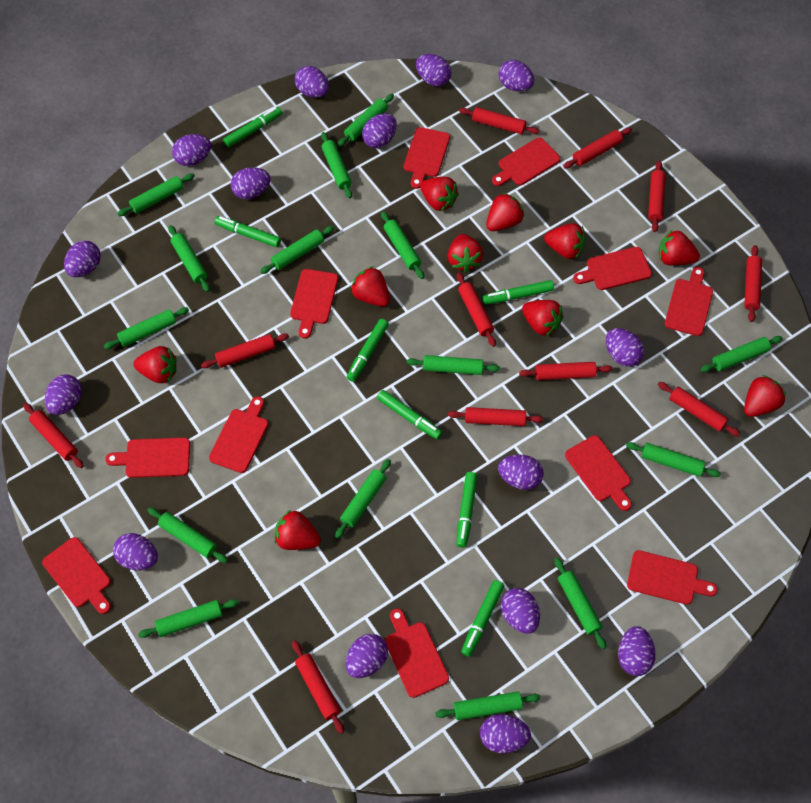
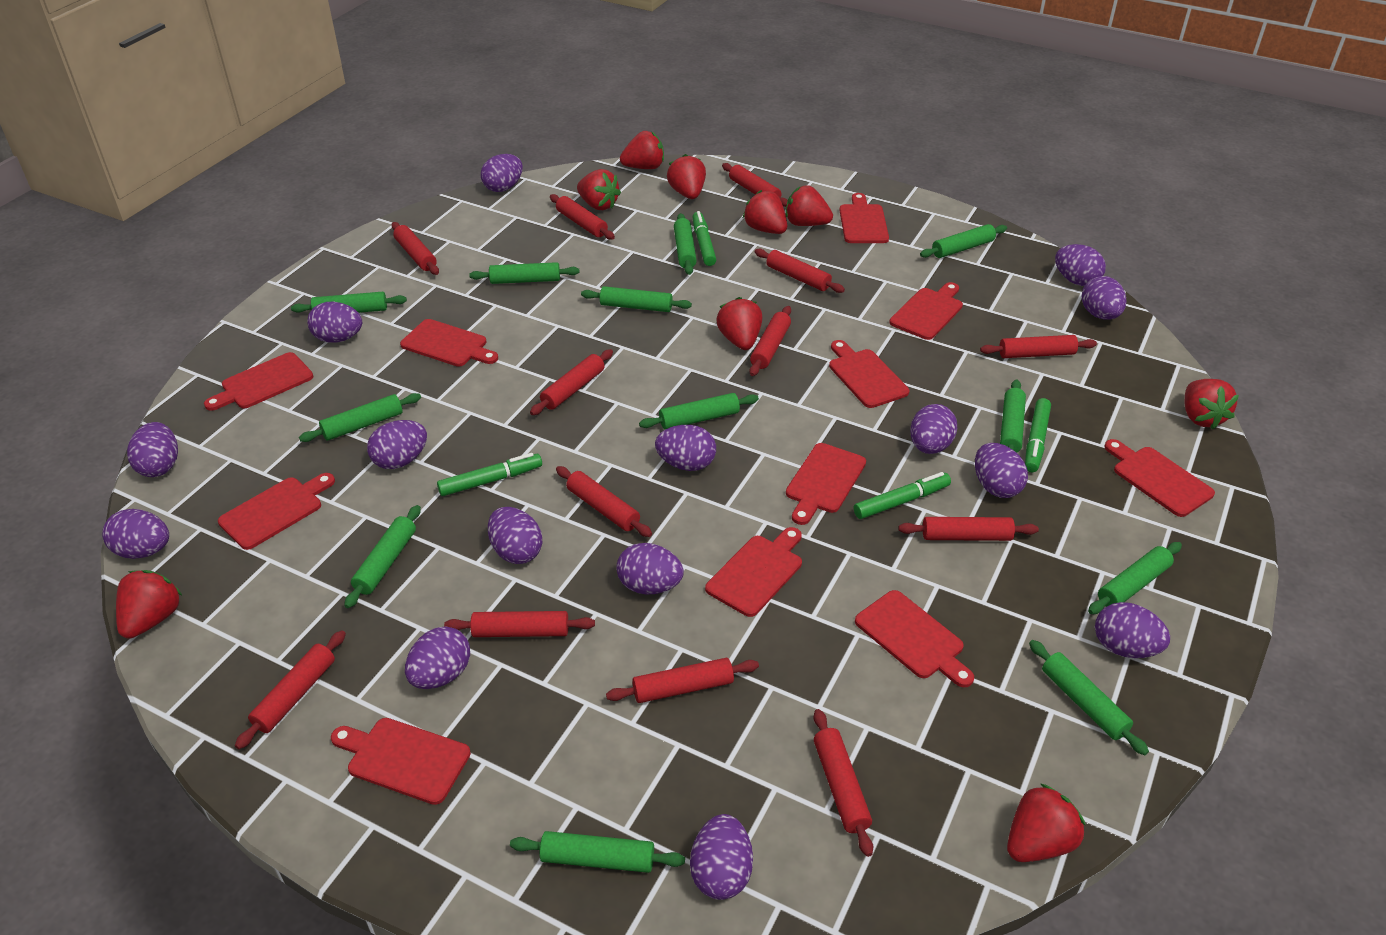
green marker: 7 -> 4
green rolling pin: 15 -> 12
red rolling pin: 11 -> 13
red strawberry: 10 -> 9

